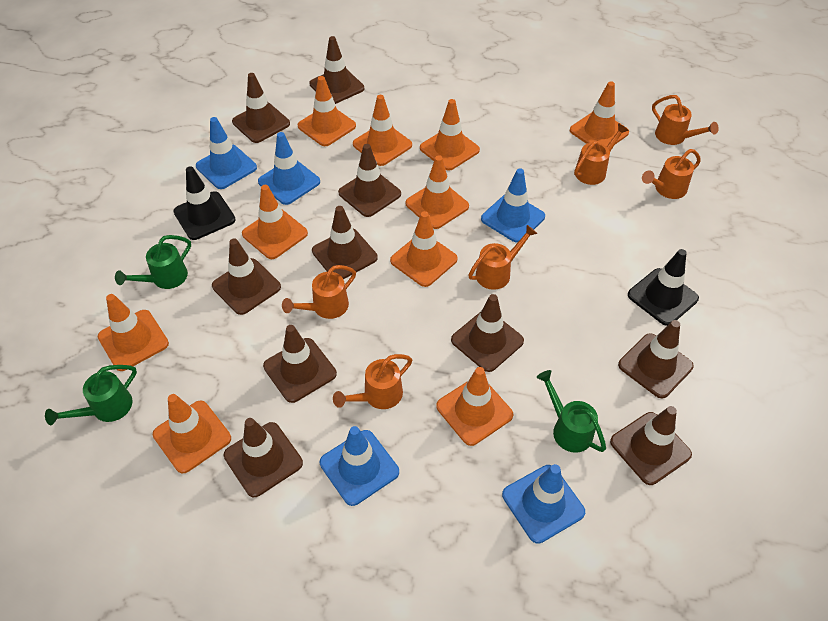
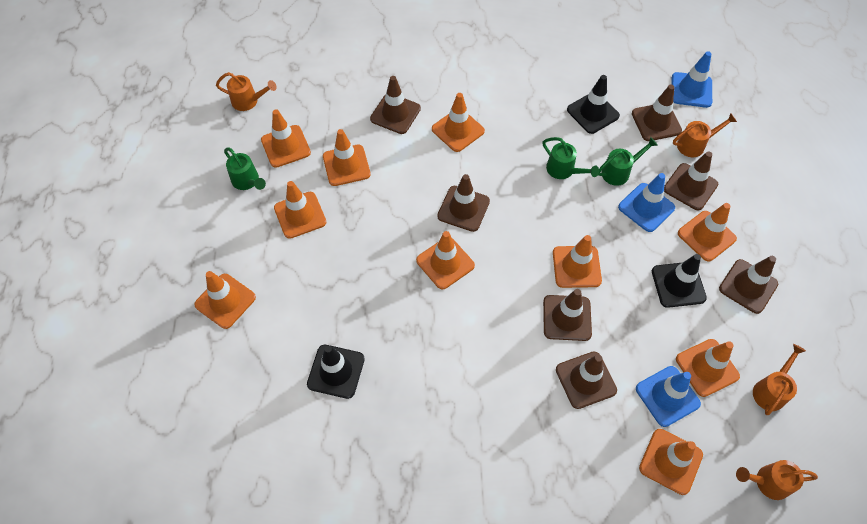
black traffic cone: 2 -> 3
blue traffic cone: 5 -> 3
brown traffic cone: 10 -> 7
orange watering can: 6 -> 4

